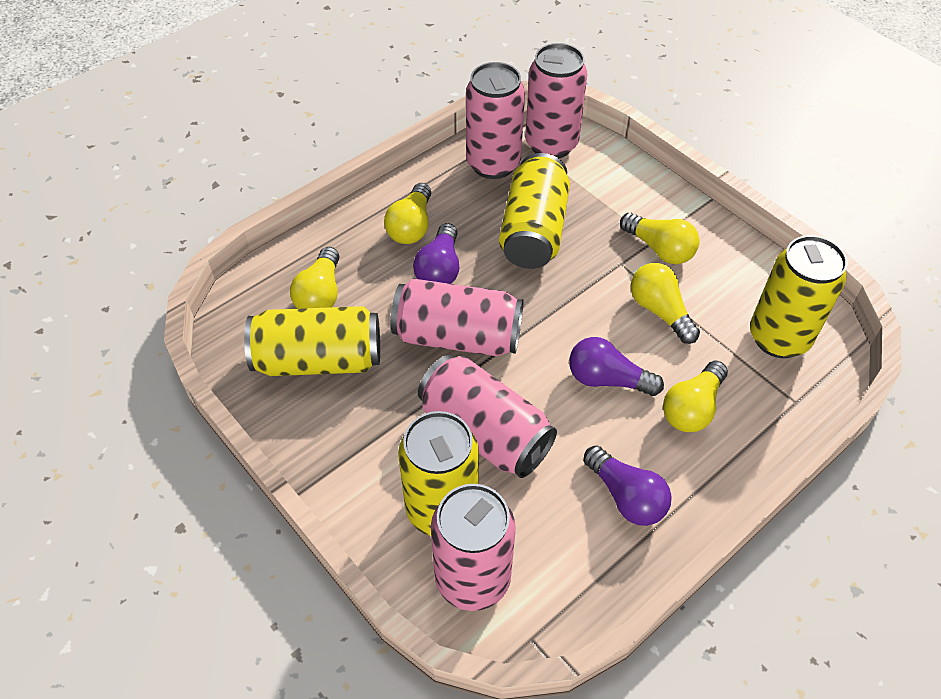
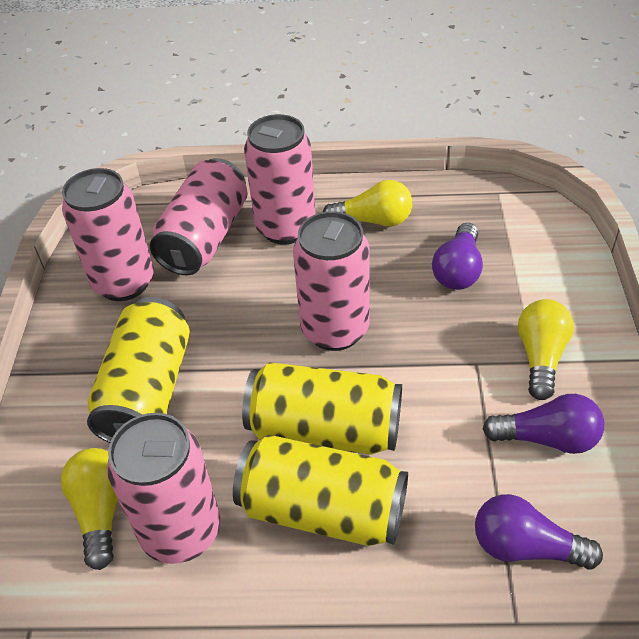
yellow can: 4 -> 3
yellow light bulb: 5 -> 3

